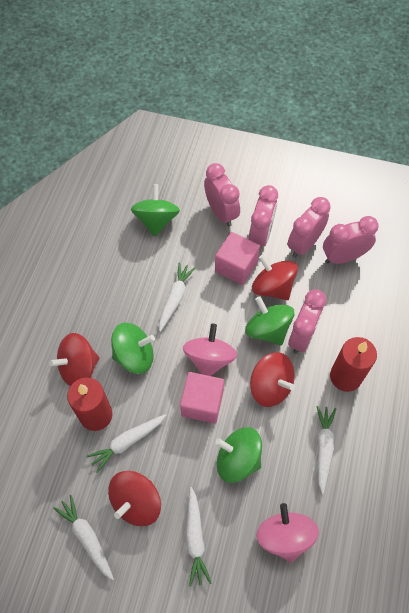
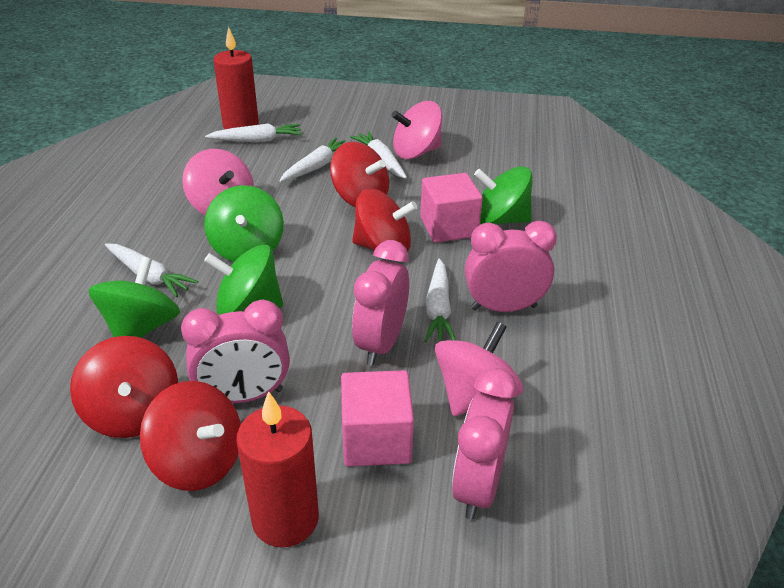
pink clock: 5 -> 4
pink spinning top: 2 -> 3

